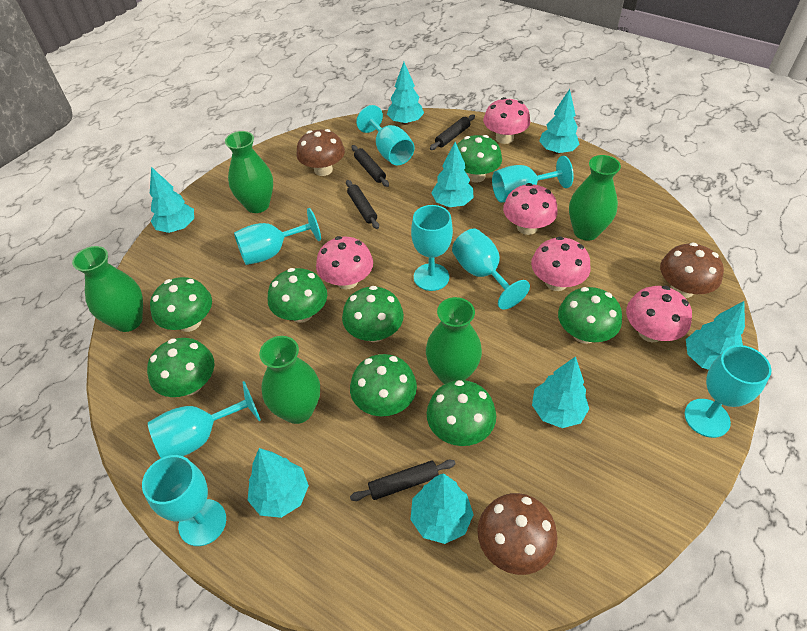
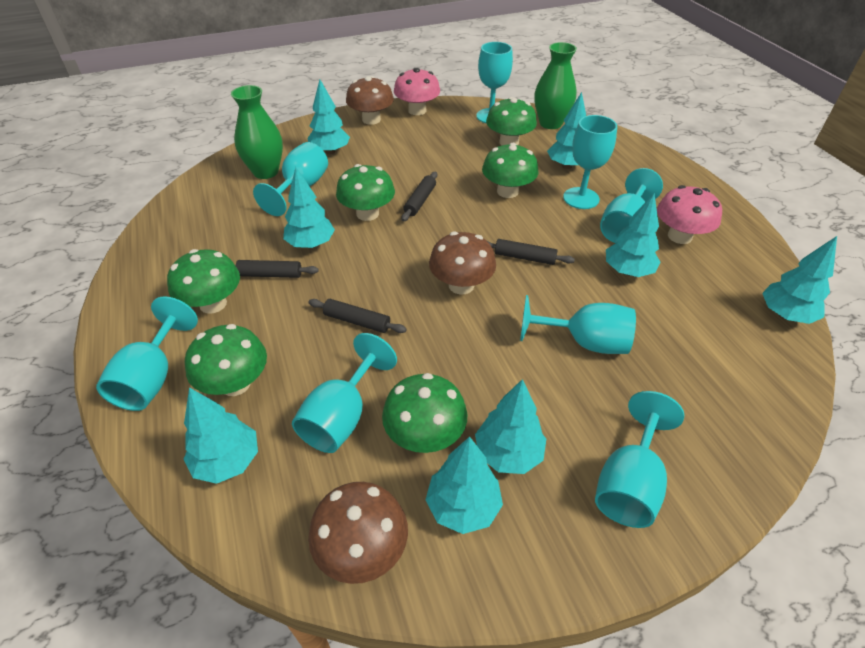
green mushroom: 8 -> 6
green vase: 5 -> 2
pink mushroom: 5 -> 2

